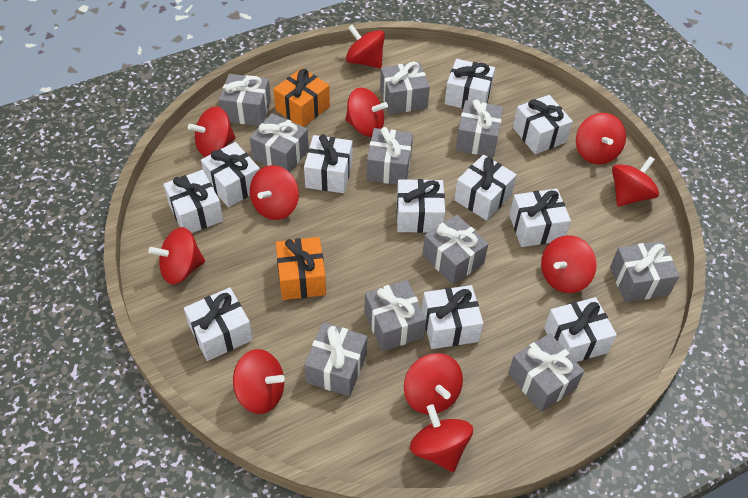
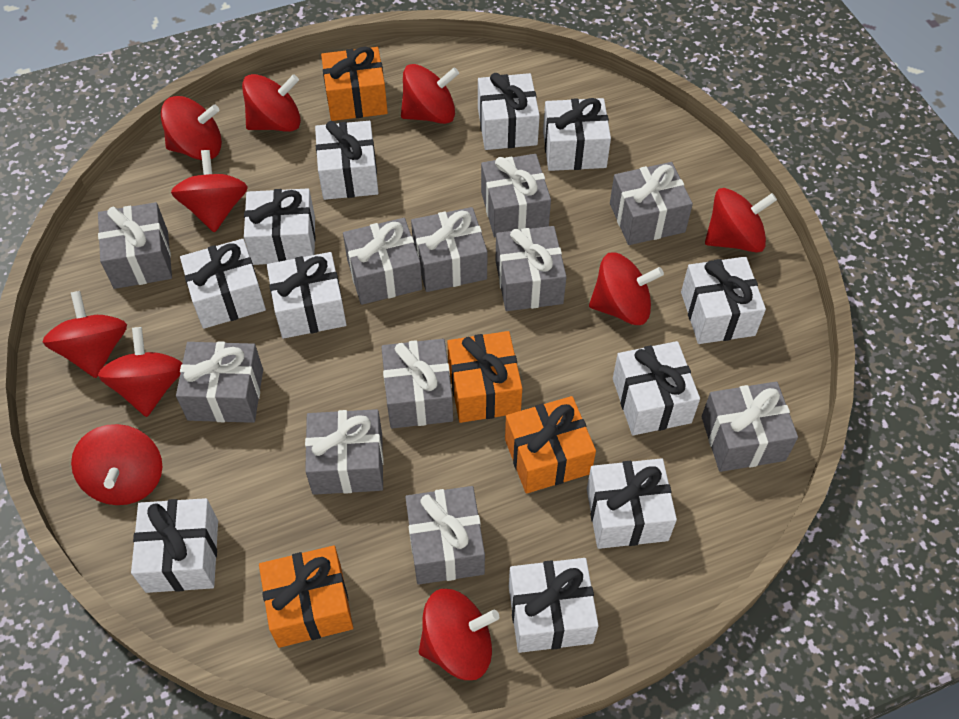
grey gift: 10 -> 11
orange gift: 2 -> 4
red spinning top: 11 -> 10

